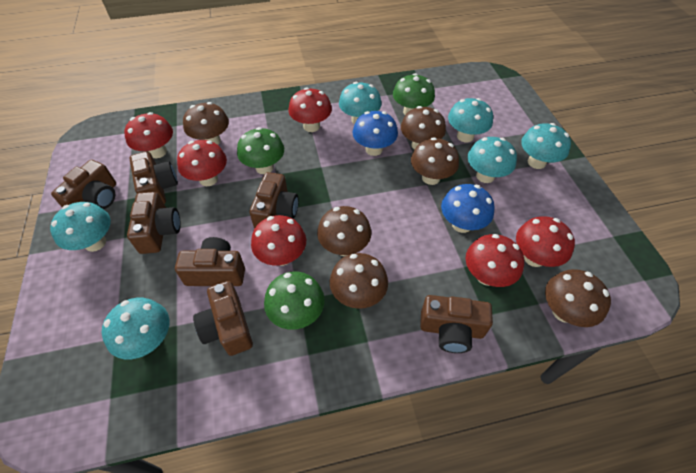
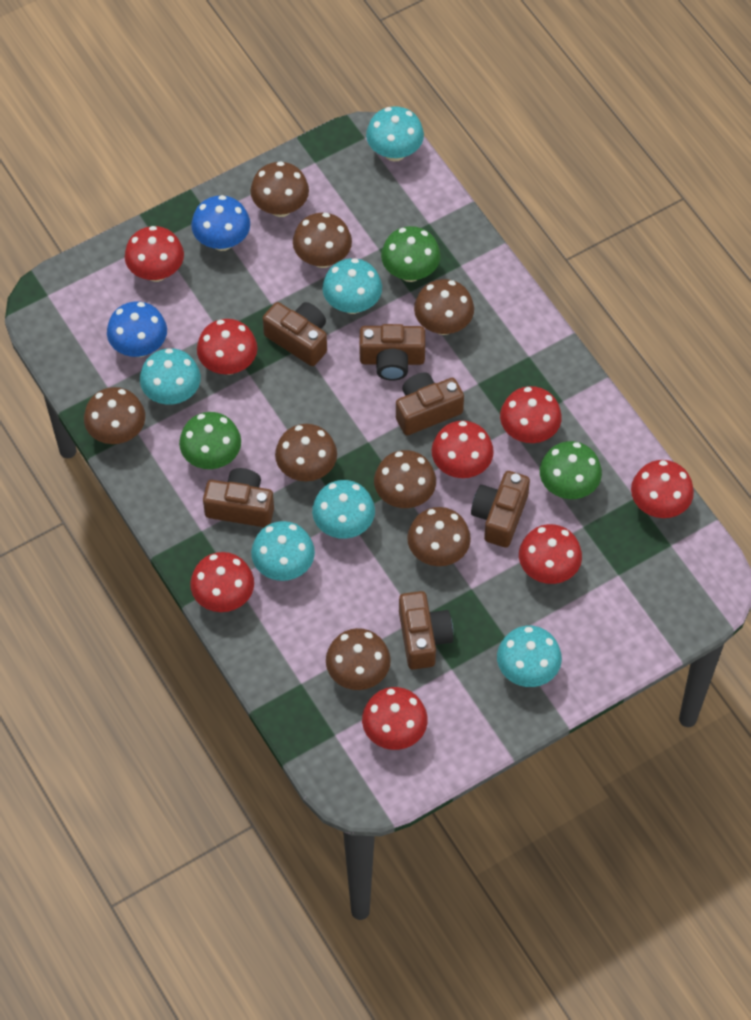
brown camera: 7 -> 6
brown mushroom: 6 -> 8
red mushroom: 6 -> 8

